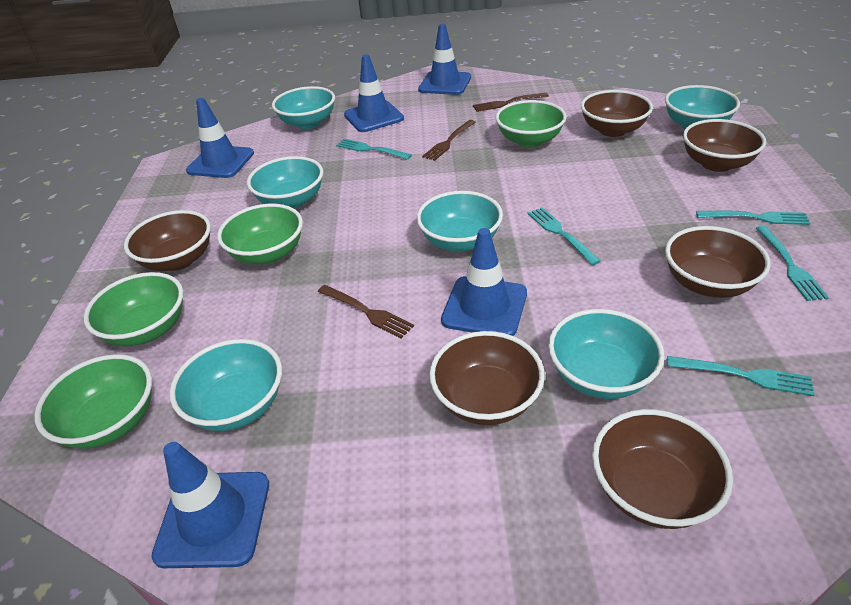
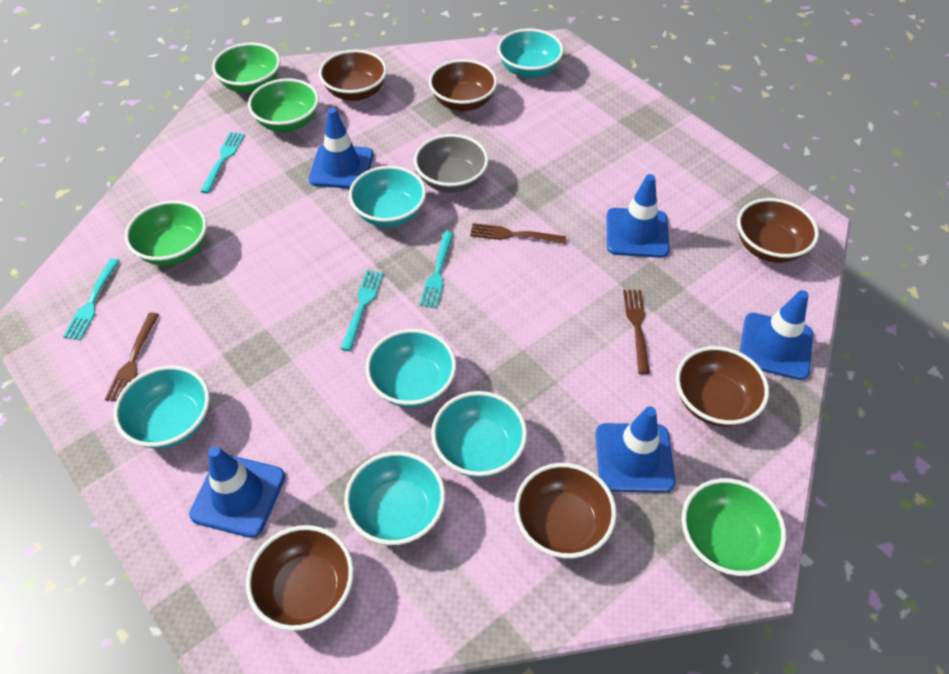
grey bowl: 0 -> 1
turquoise fork: 5 -> 4

